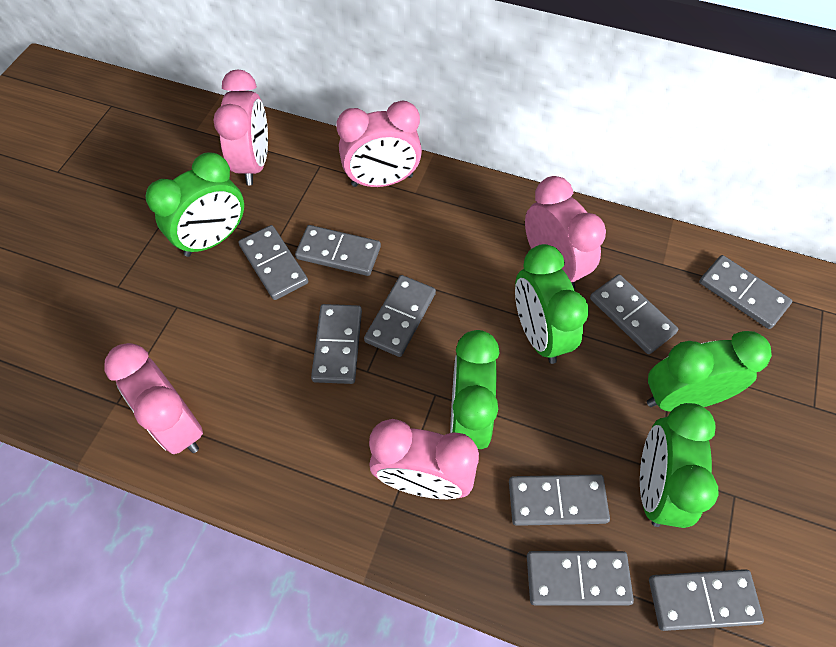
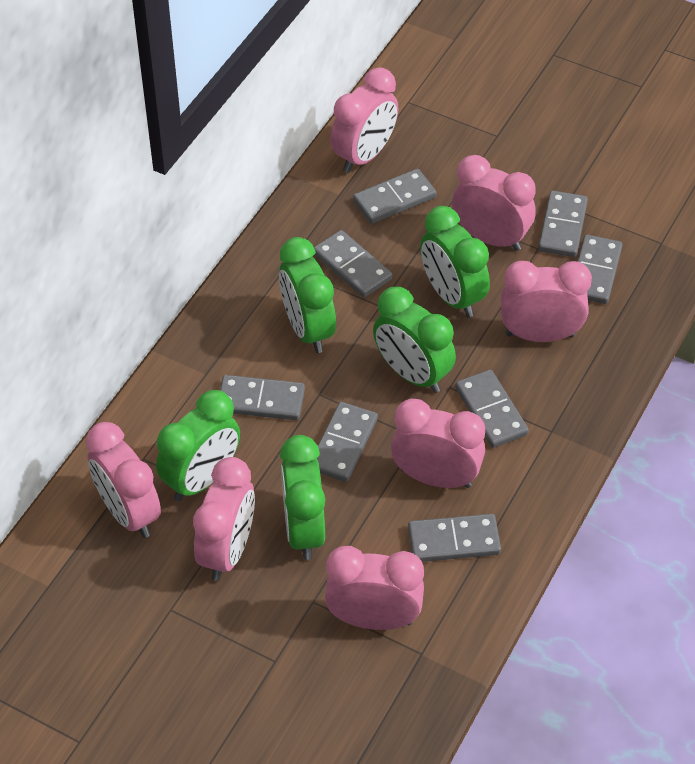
grey domino: 9 -> 8
pink clock: 5 -> 7

